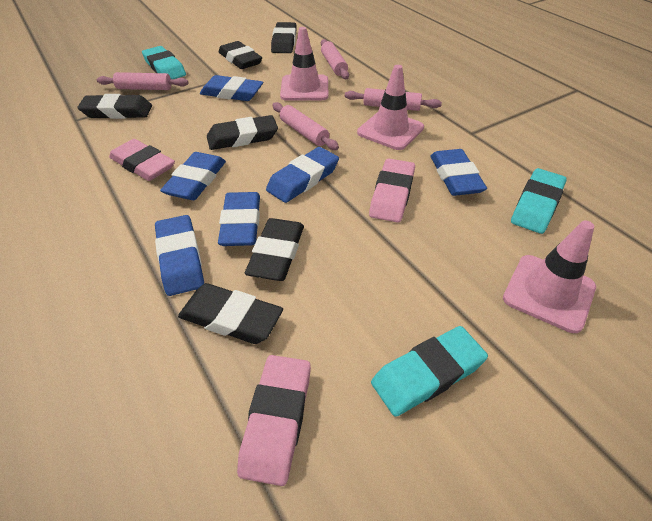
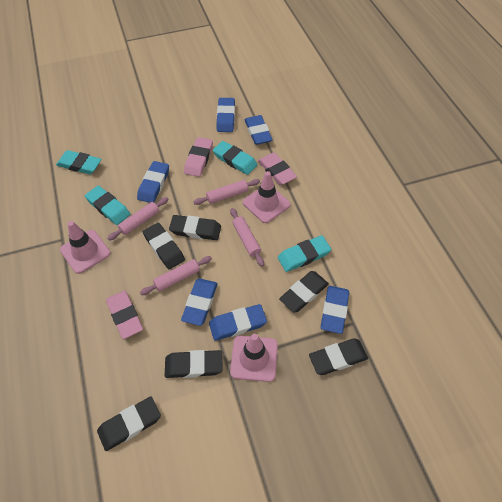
turquoise eraser: 3 -> 4

